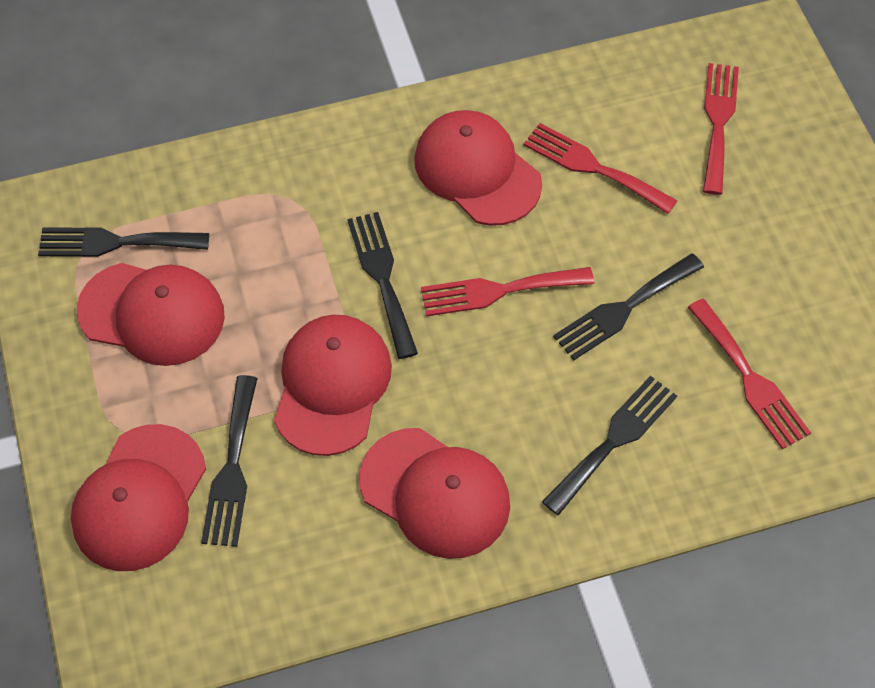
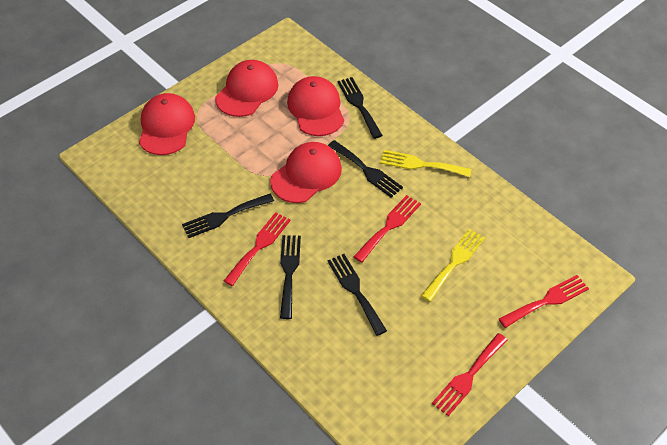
red cap: 5 -> 4
yellow fork: 0 -> 2

